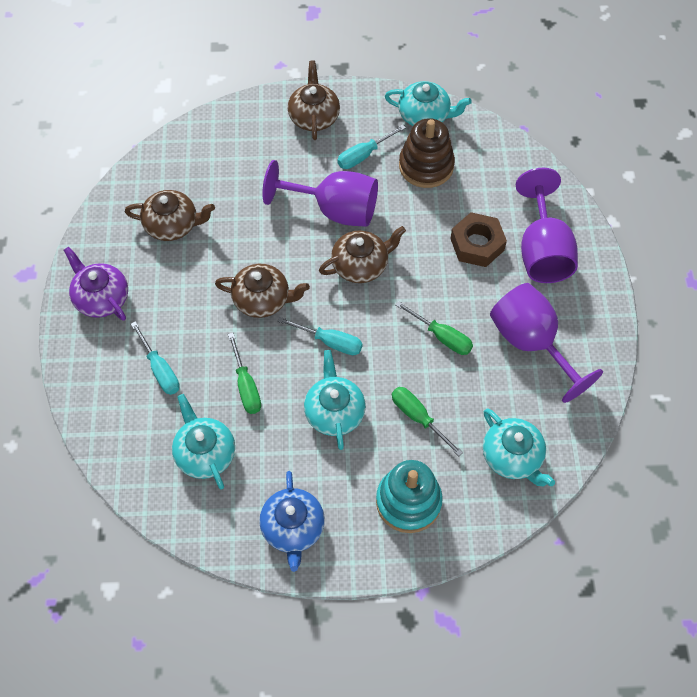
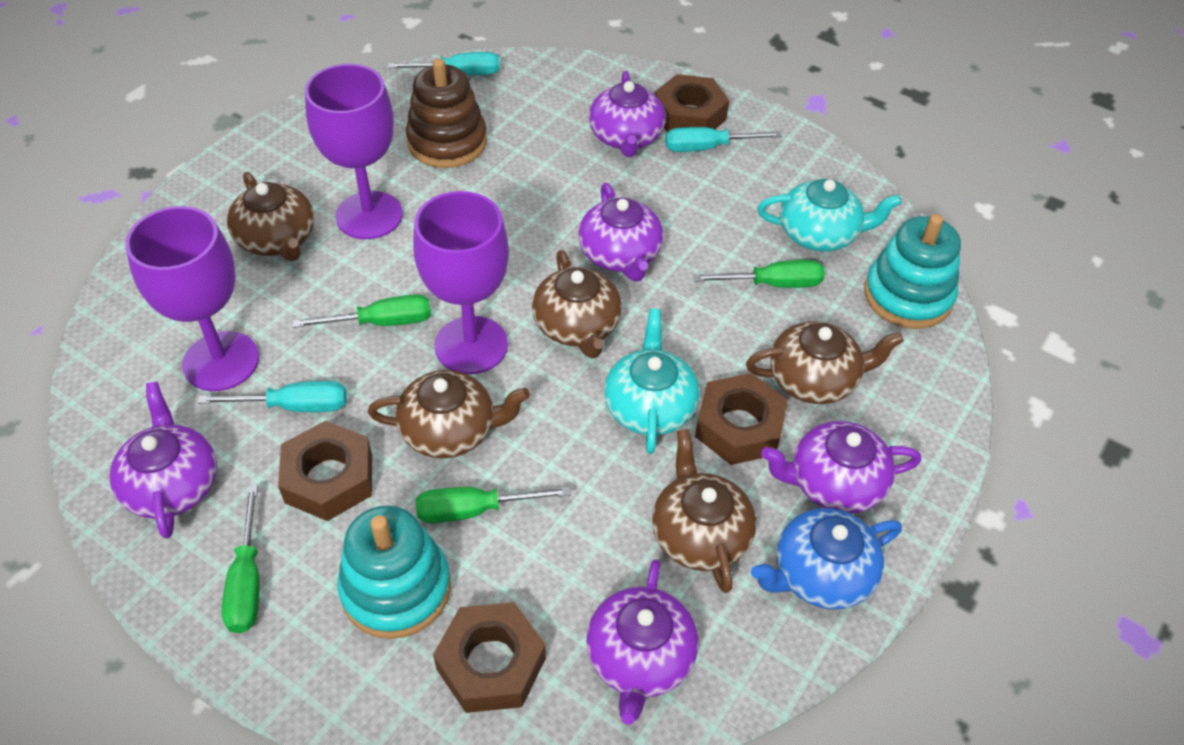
brown nut: 1 -> 4
brown teapot: 4 -> 5
green screwdriver: 3 -> 4
purple teapot: 1 -> 5
turquoise stacking toy: 1 -> 2
turquoise teapot: 4 -> 2

